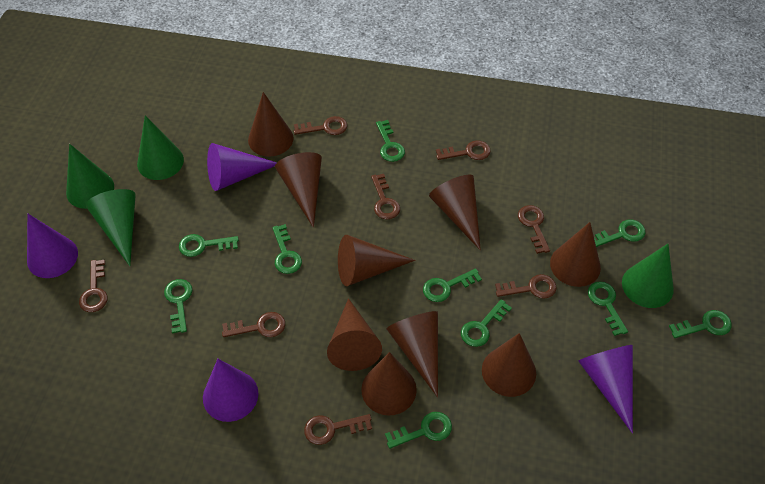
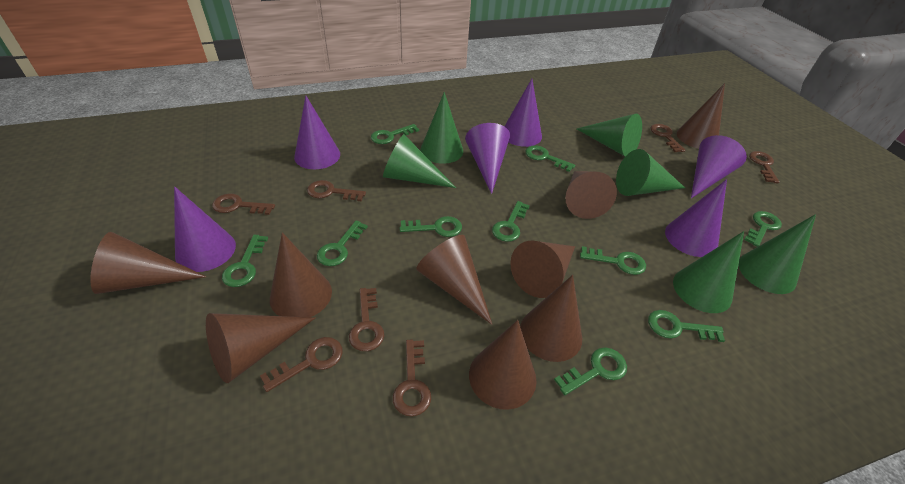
brown key: 8 -> 7
green cone: 4 -> 6
purple cone: 4 -> 6

